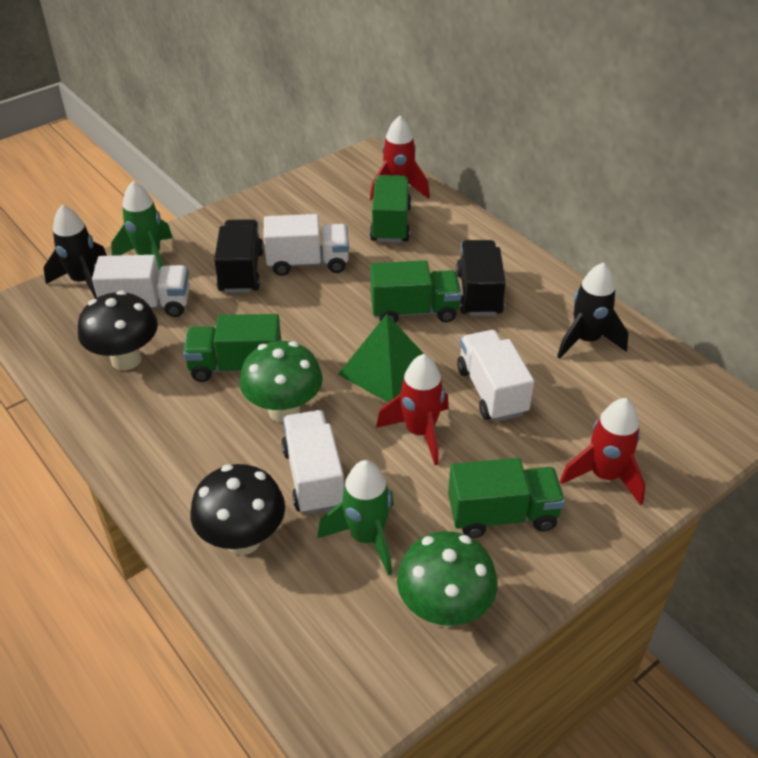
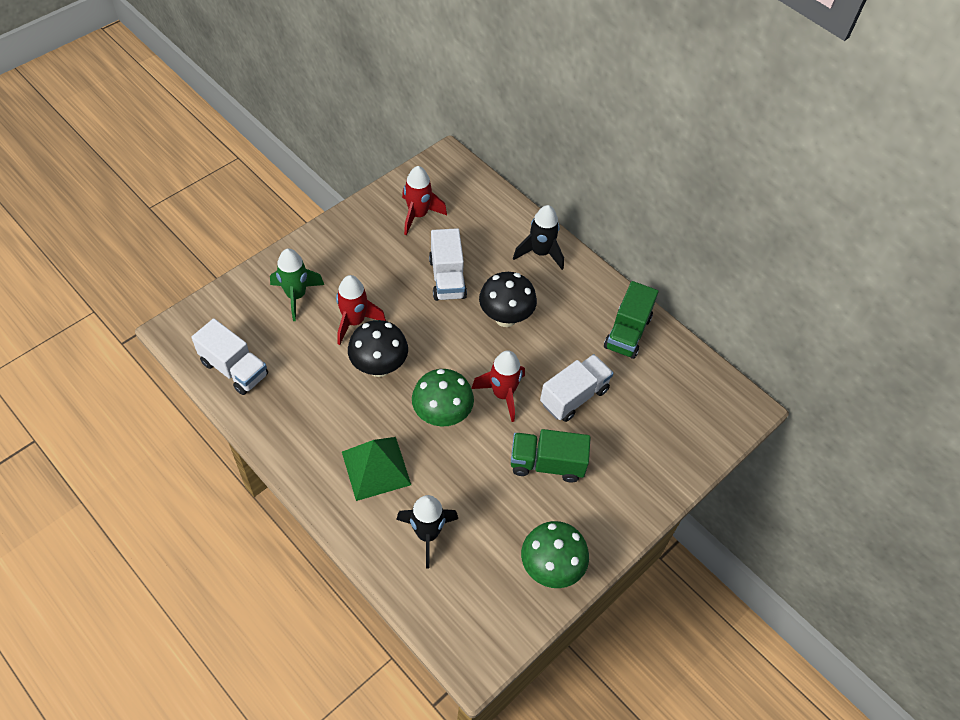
black truck: 2 -> 0
green rocket: 2 -> 1
green truck: 4 -> 2
white truck: 4 -> 3

